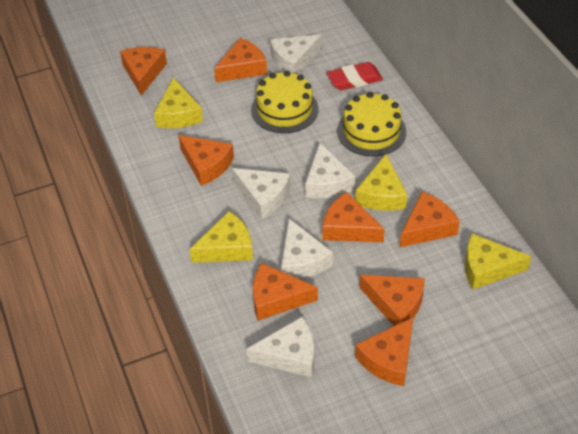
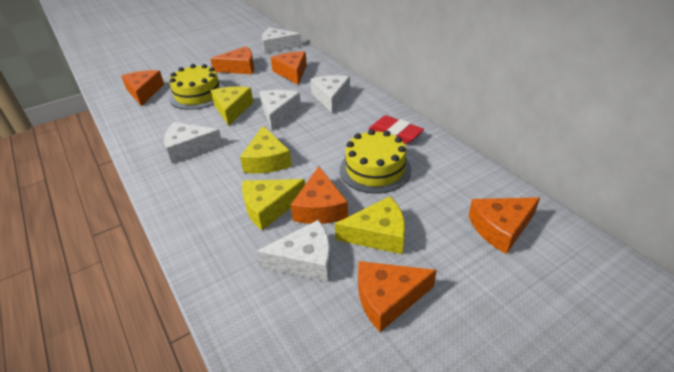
orange cheese: 8 -> 6

